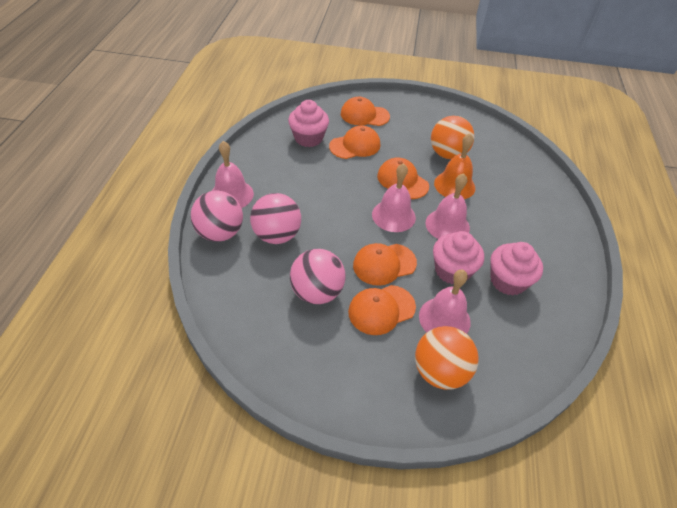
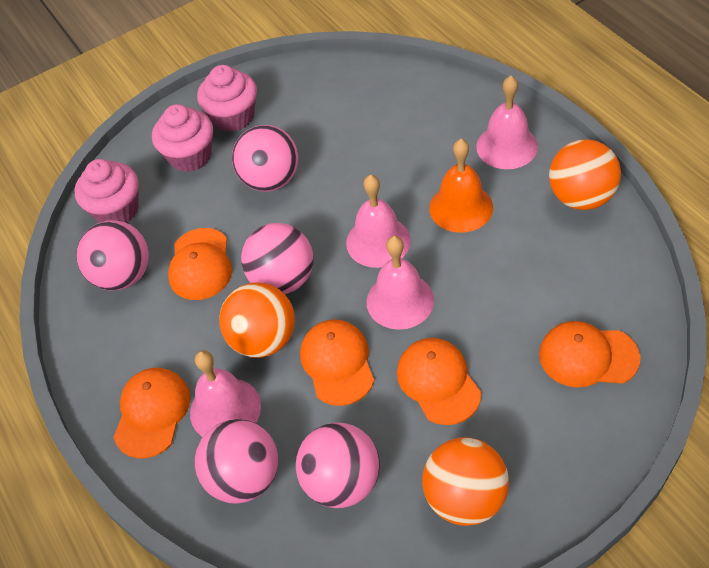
orange ball: 2 -> 3
pink ball: 3 -> 5

